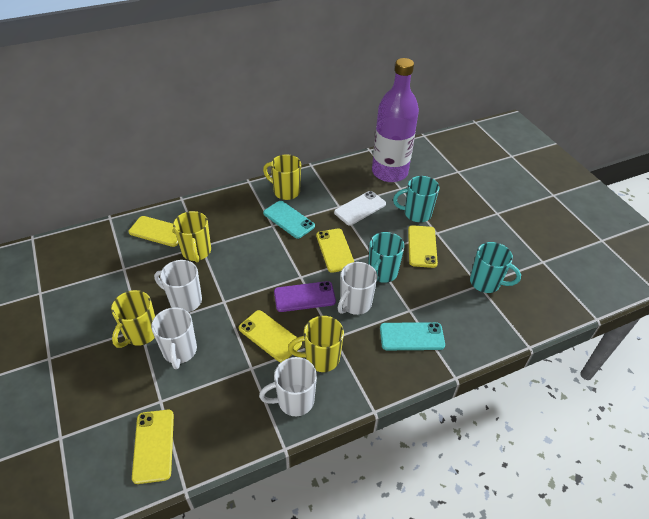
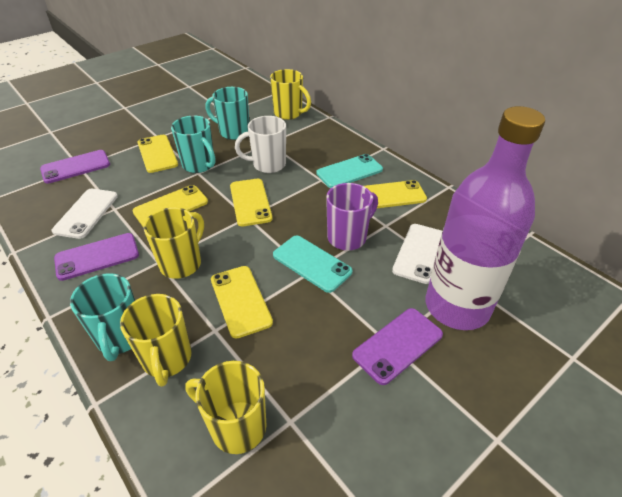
purple mug: 0 -> 1
purple phone: 1 -> 3
white mug: 4 -> 1
white phone: 1 -> 2

